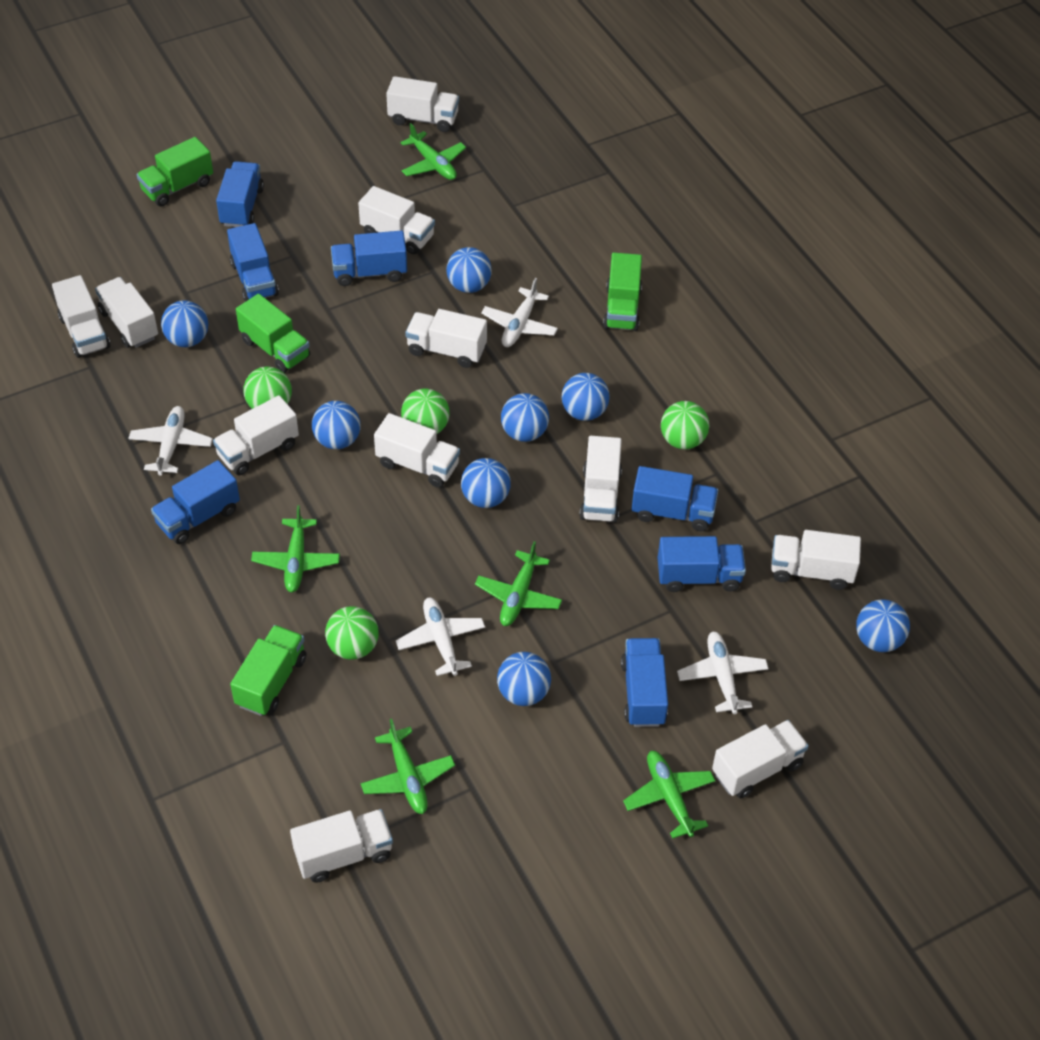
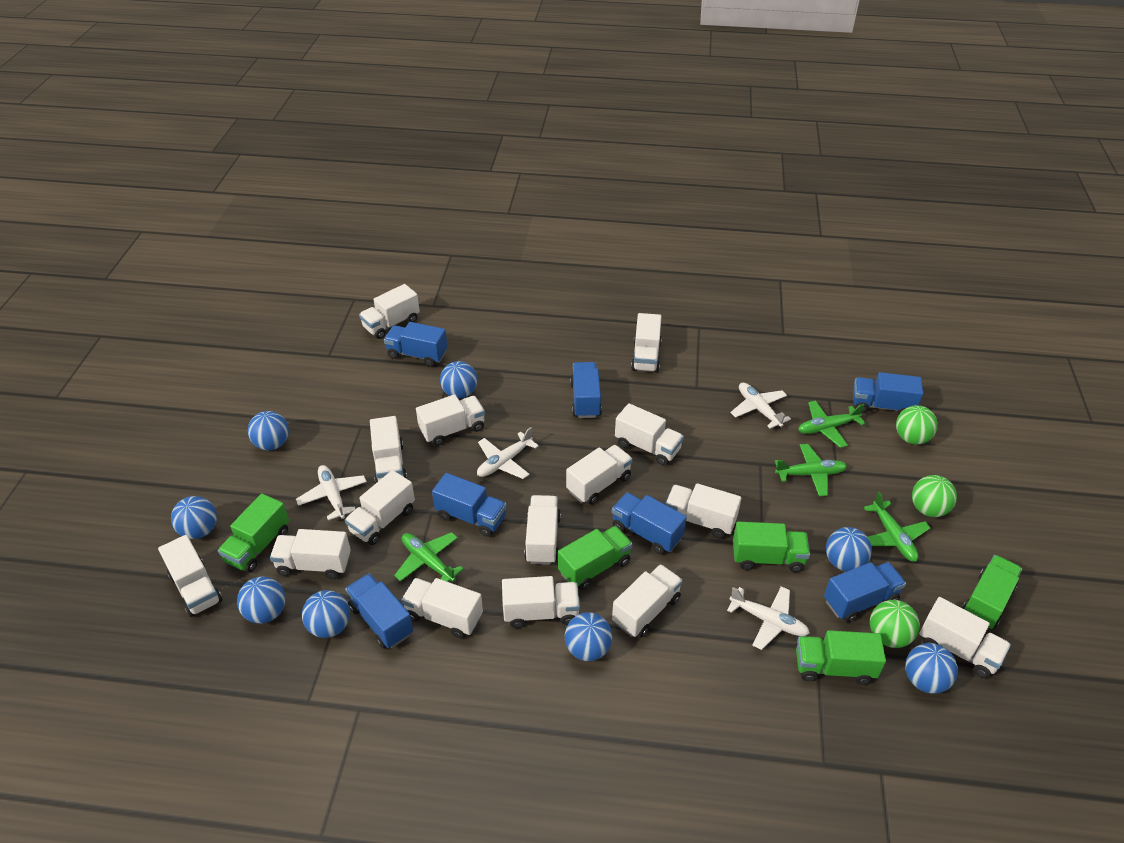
green ball: 4 -> 3
green plane: 5 -> 4
green truck: 4 -> 5
white truck: 11 -> 15

